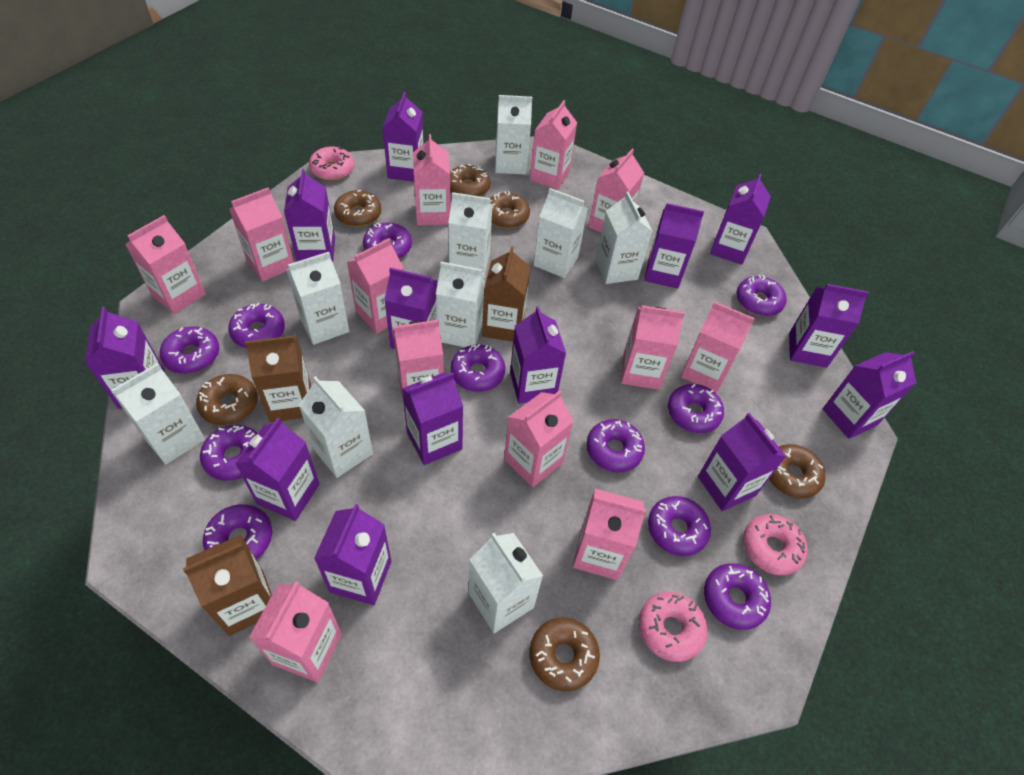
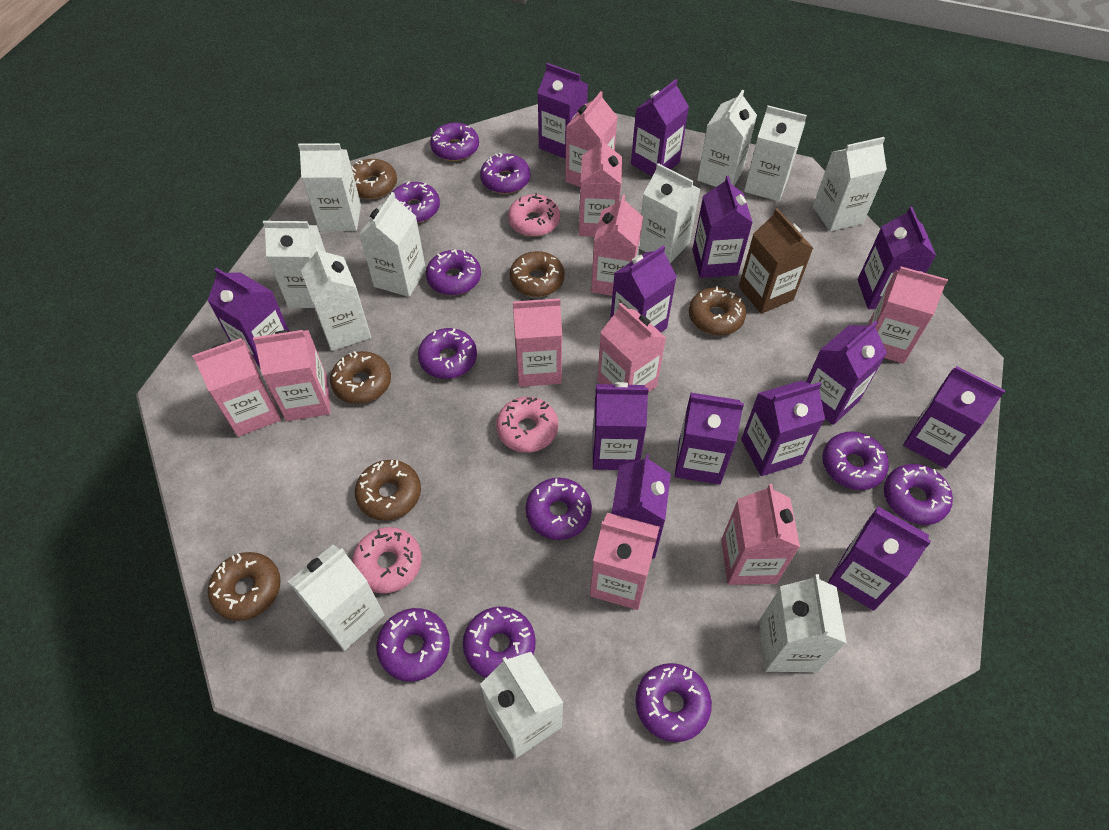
brown carton: 3 -> 1
pink carton: 12 -> 10
white carton: 9 -> 11

